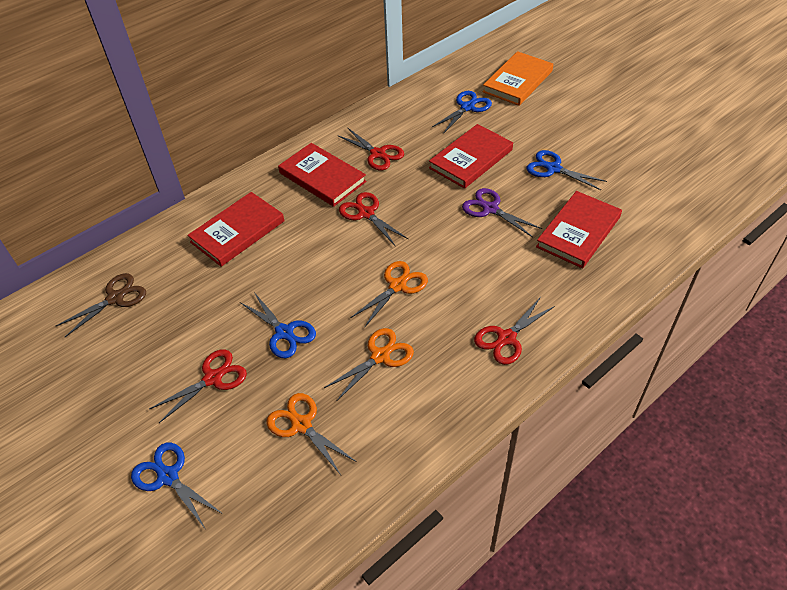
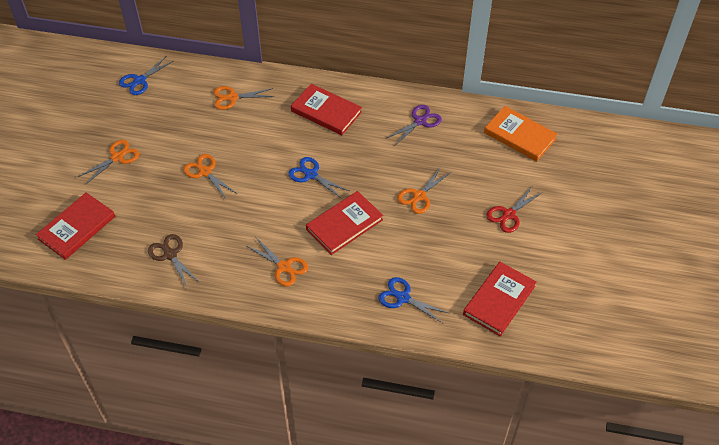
blue scissors: 4 -> 3
orange scissors: 3 -> 5
red scissors: 4 -> 1

